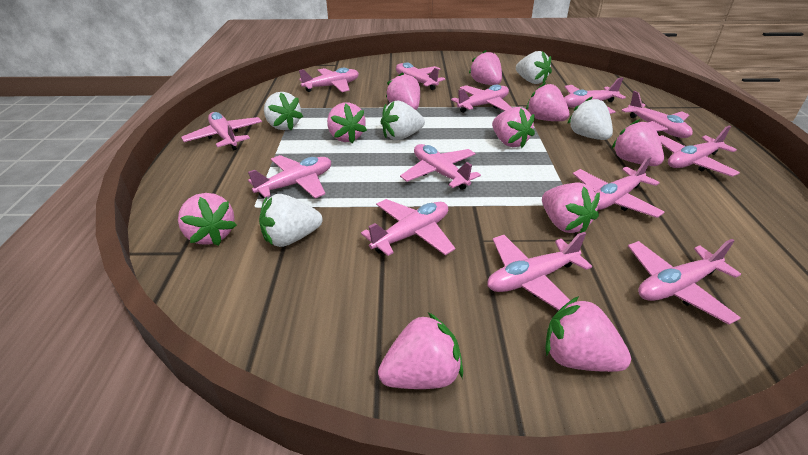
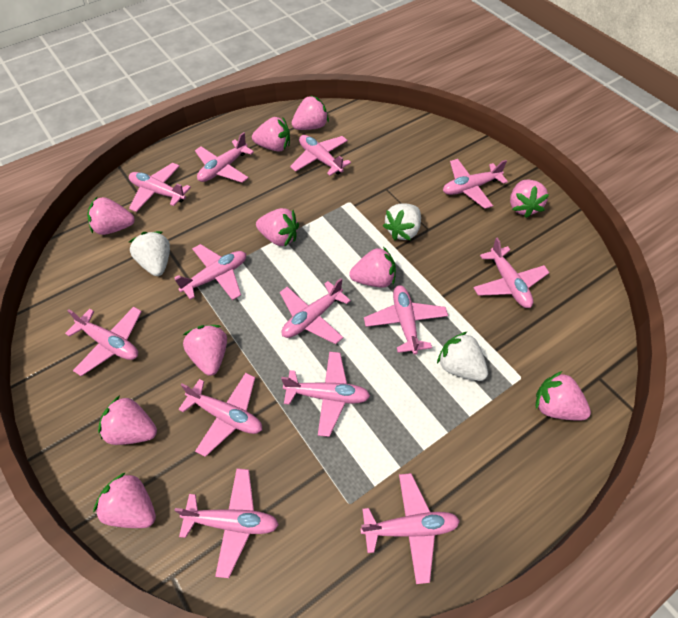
white strawberry: 5 -> 3

